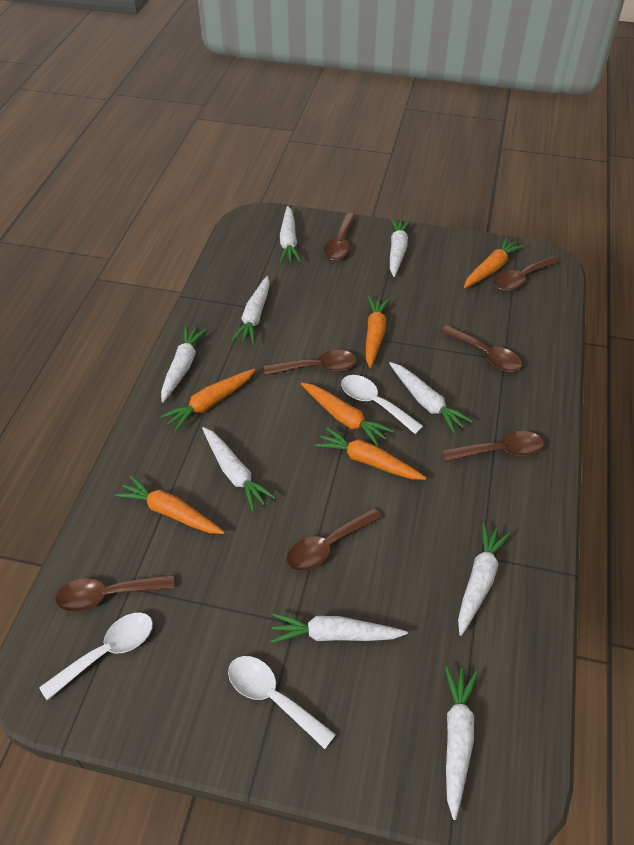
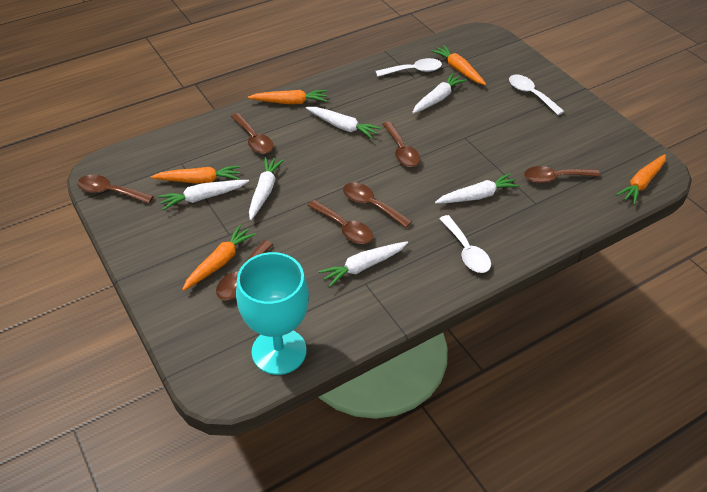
orange carrot: 6 -> 5
turquoise goblet: 0 -> 1
white carrot: 9 -> 6

